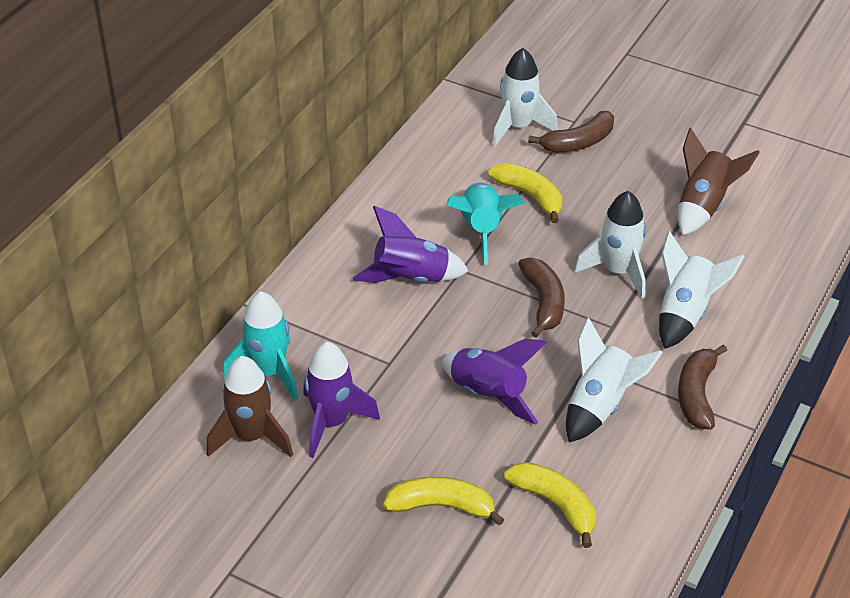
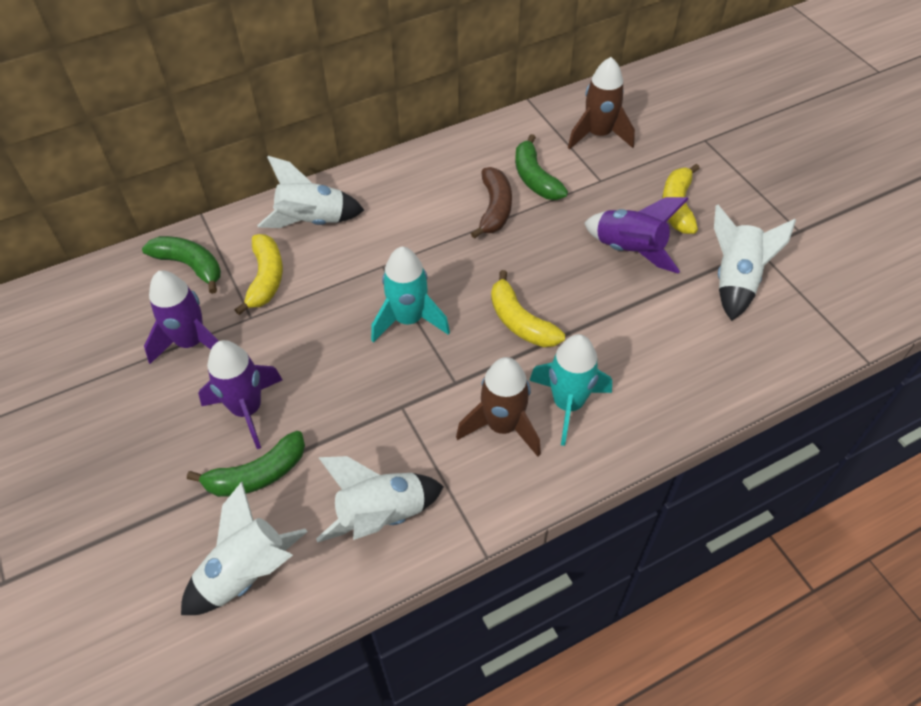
brown banana: 3 -> 1
green banana: 0 -> 3

